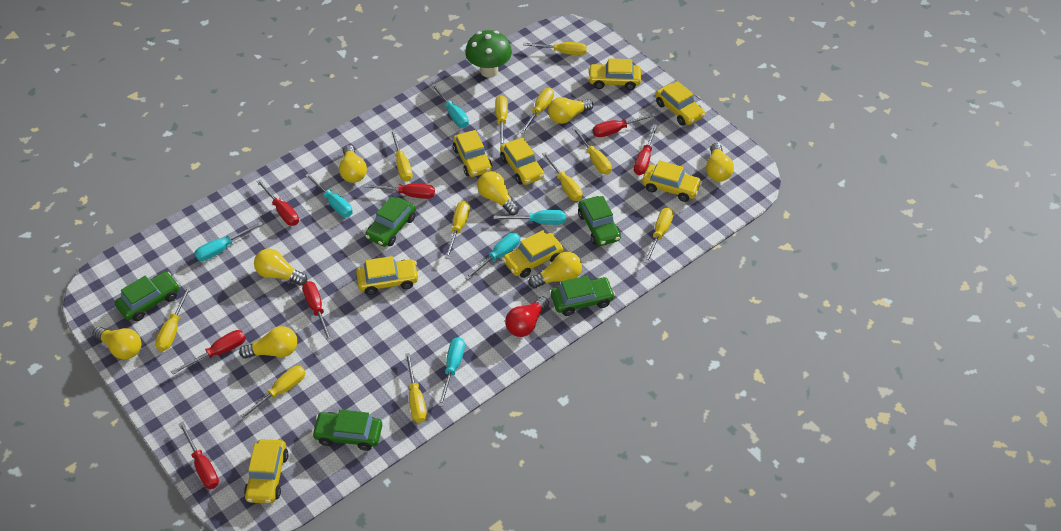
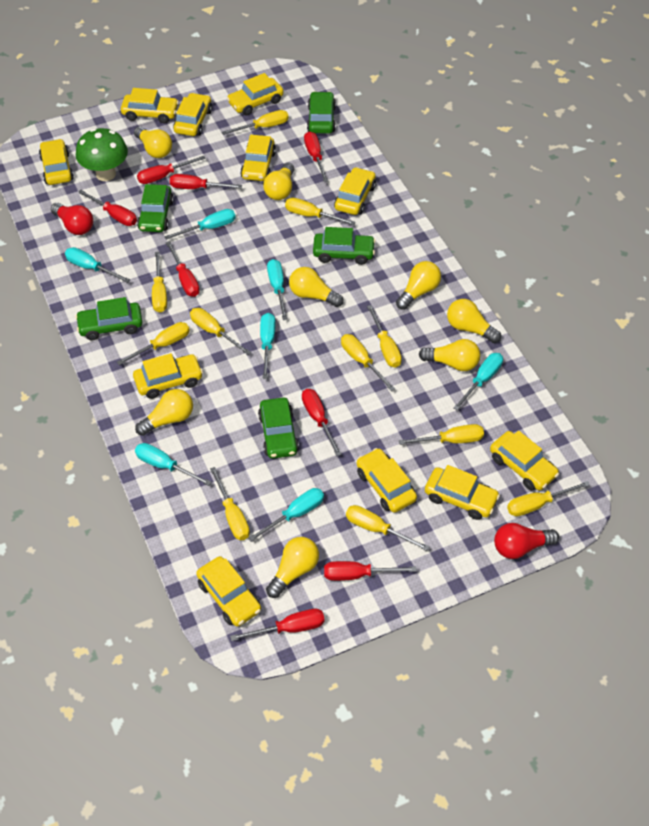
red light bulb: 1 -> 2
red screwdriver: 7 -> 8
turquoise screwdriver: 6 -> 7
yellow car: 8 -> 11

